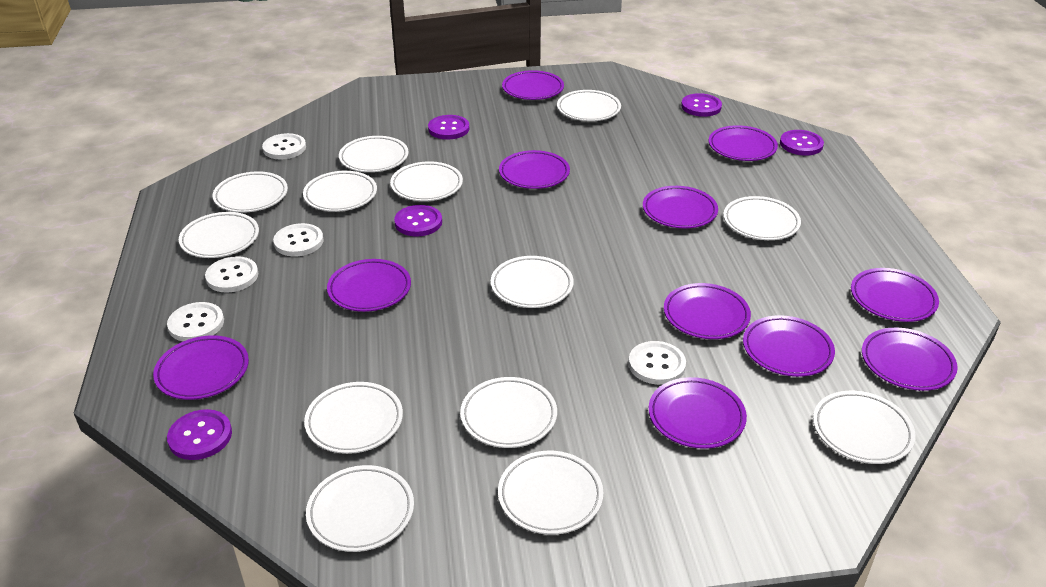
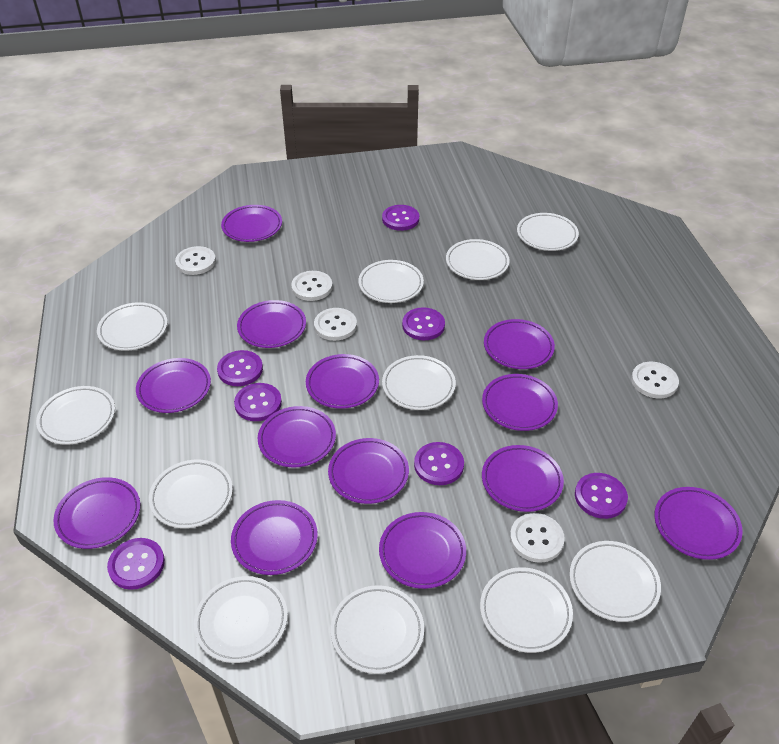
purple button: 5 -> 7
purple plate: 11 -> 13
white plate: 13 -> 11

